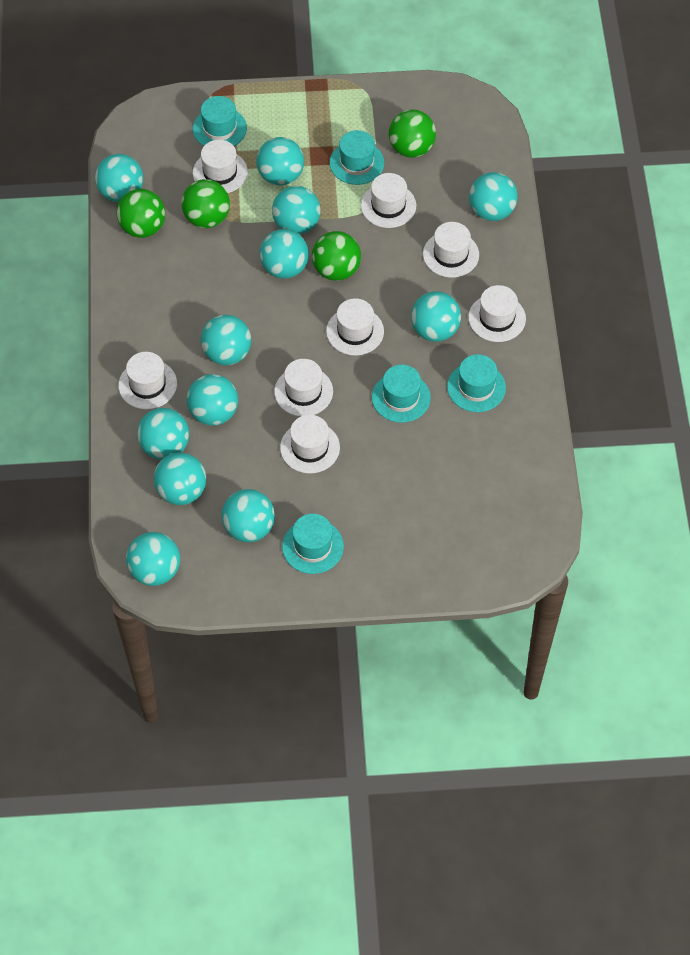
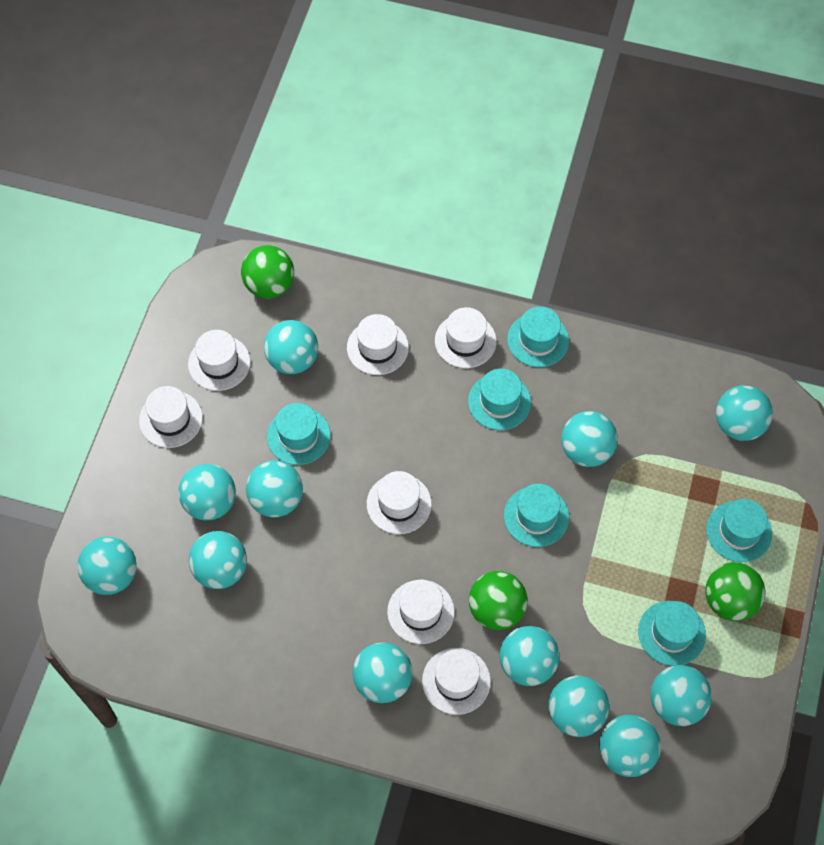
green ball: 4 -> 3
turquoise hat: 5 -> 6
white hat: 8 -> 7

